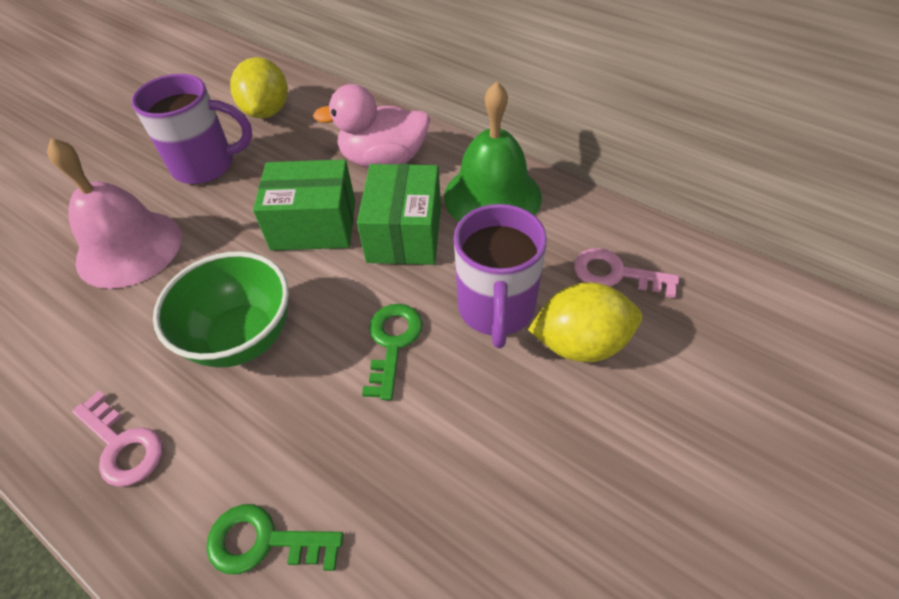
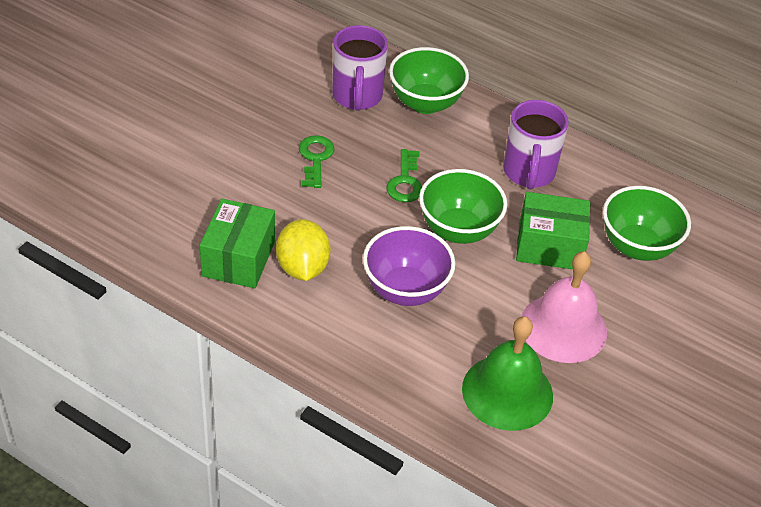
green bowl: 1 -> 3
pink duck: 1 -> 0
pink key: 2 -> 0
purple bowl: 0 -> 1
yellow lemon: 2 -> 1

